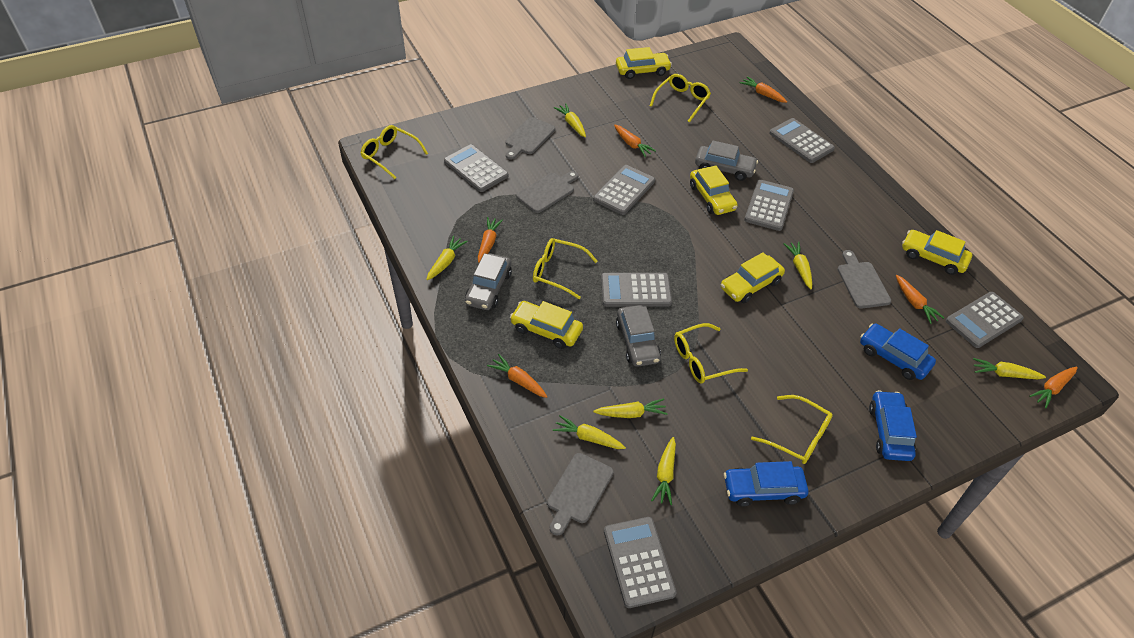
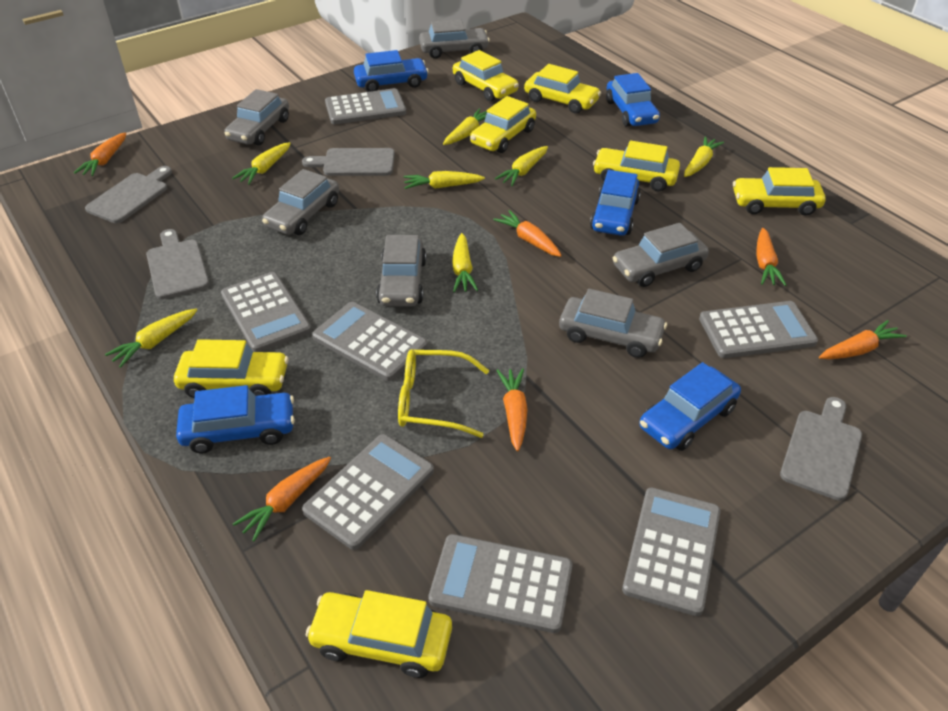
blue car: 3 -> 5
grey car: 3 -> 6
yellow car: 5 -> 7
yellow glasses: 5 -> 1

